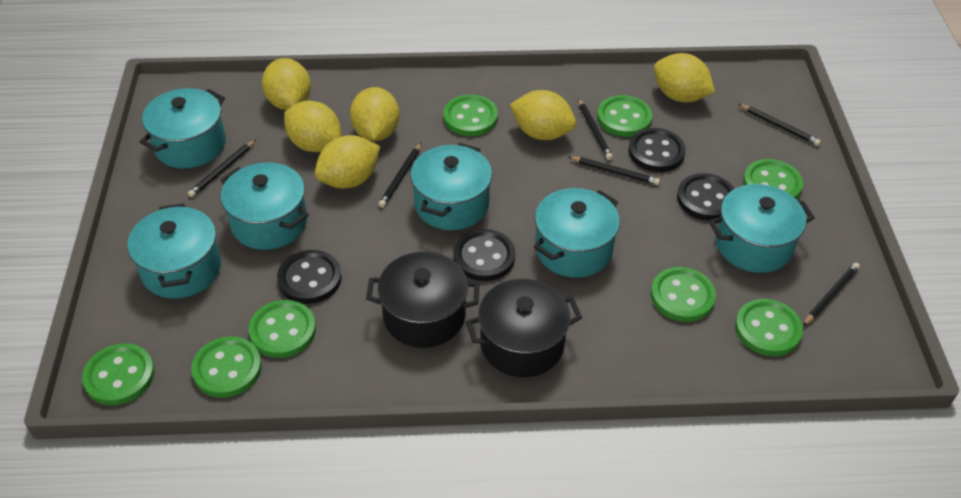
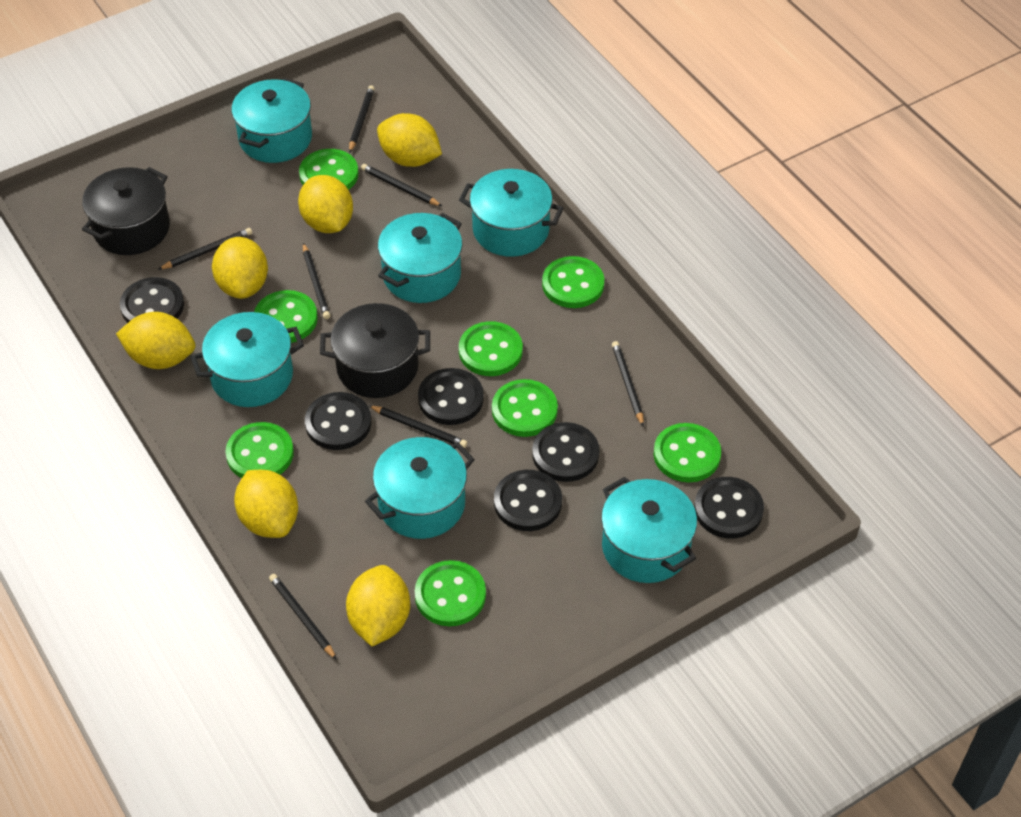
black button: 4 -> 6
black pencil: 6 -> 7

